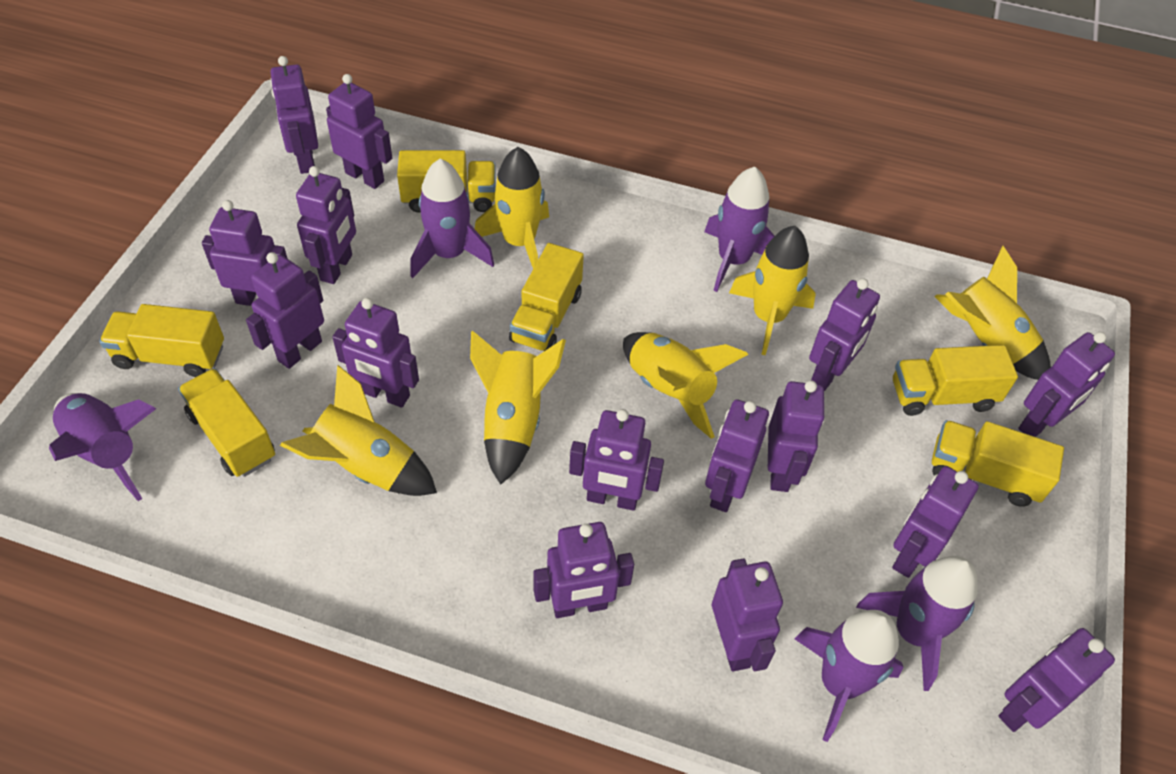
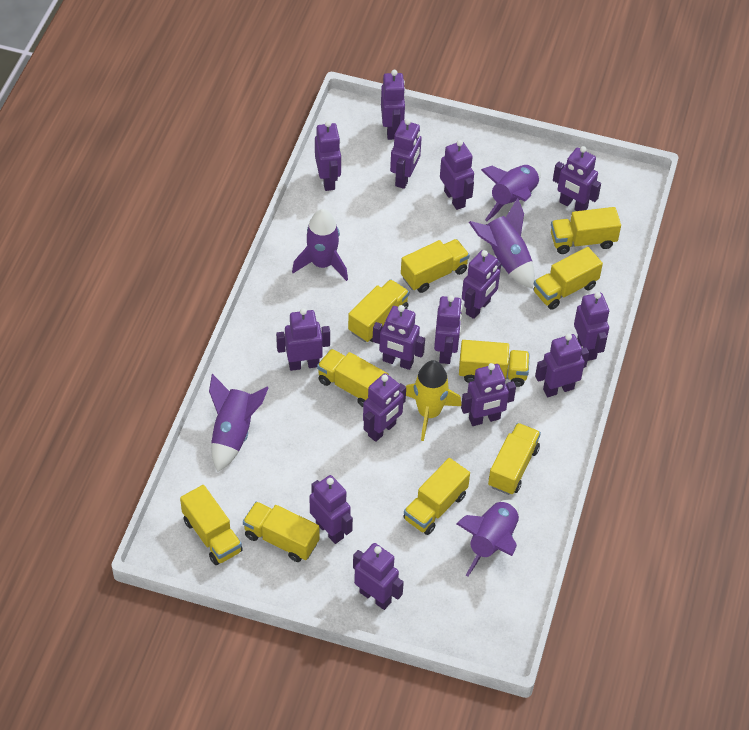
yellow rocket: 6 -> 1
yellow truck: 6 -> 10

